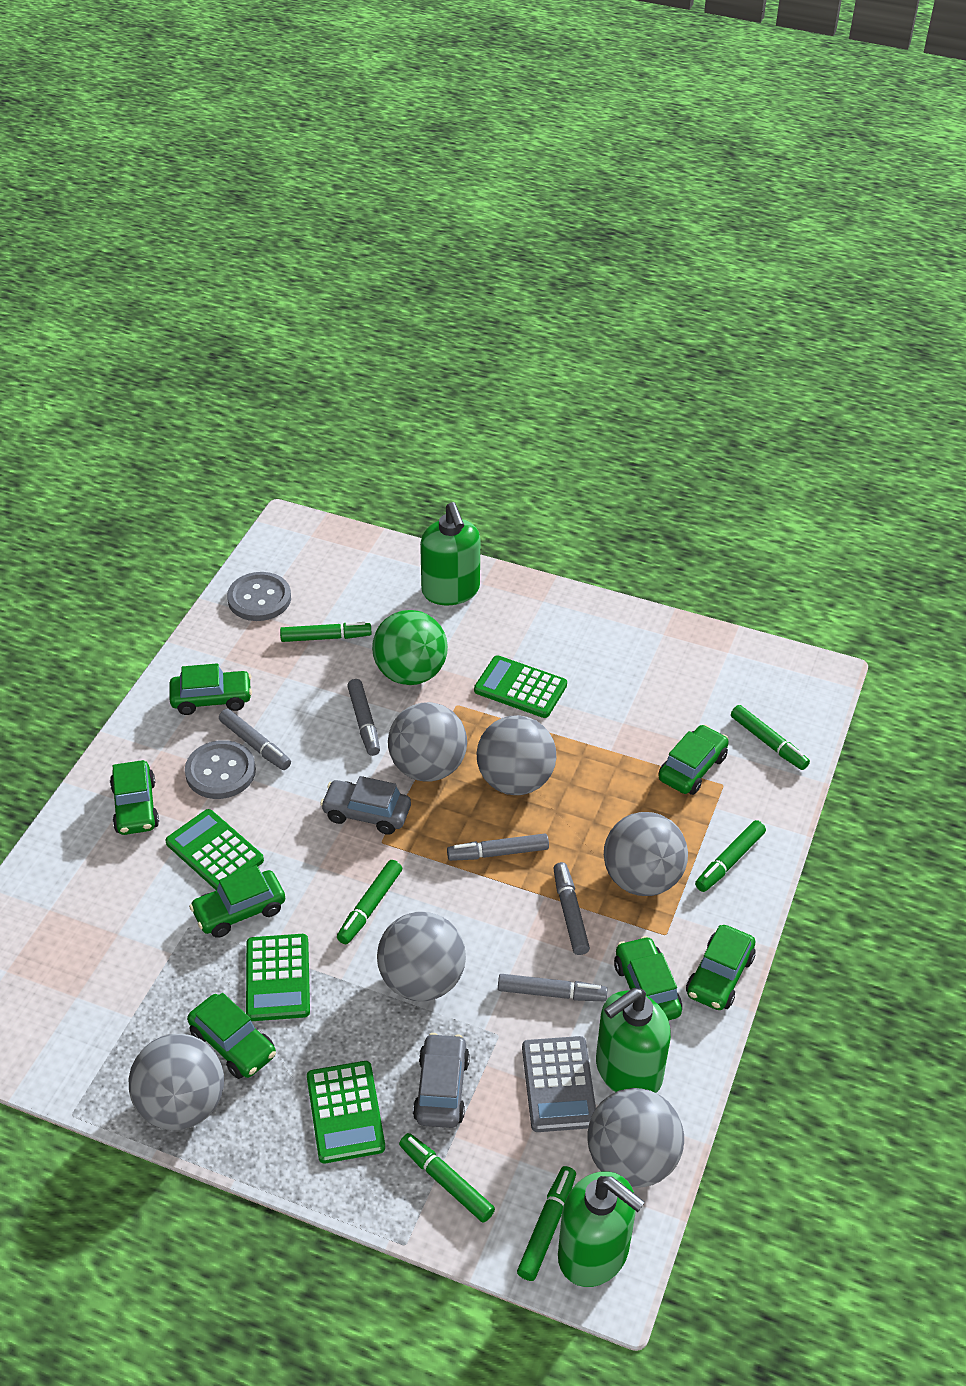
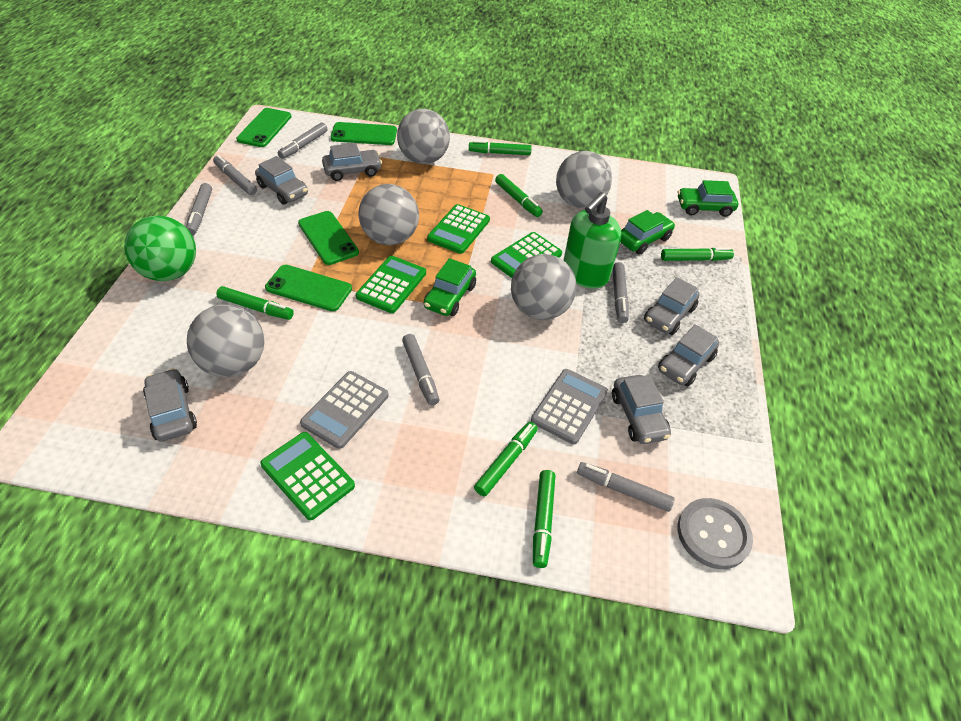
green car: 7 -> 3
green phone: 0 -> 4
green soap dispenser: 3 -> 1
grey ball: 6 -> 5
grey button: 2 -> 1
grey calculator: 1 -> 2
grey car: 2 -> 6
grey marker: 5 -> 6

